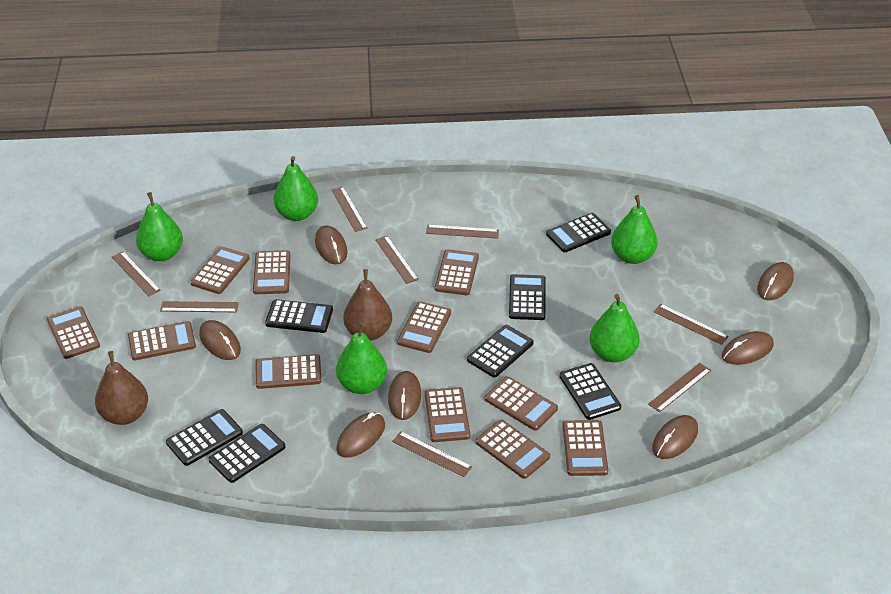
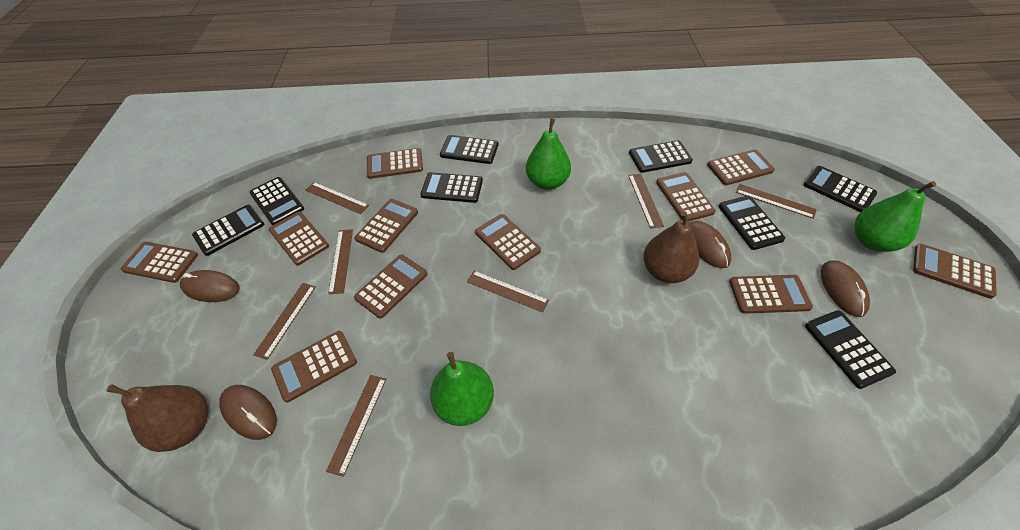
black calculator: 7 -> 8
brown mouse: 7 -> 4
brown ruler: 8 -> 7
green pear: 5 -> 3

